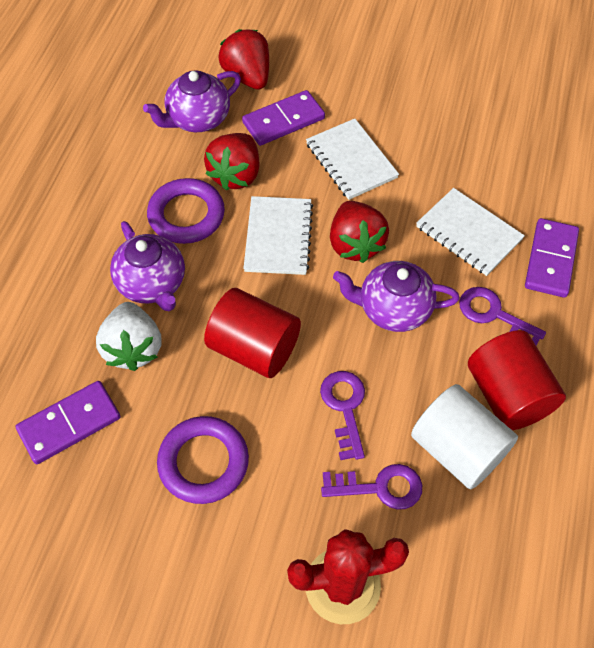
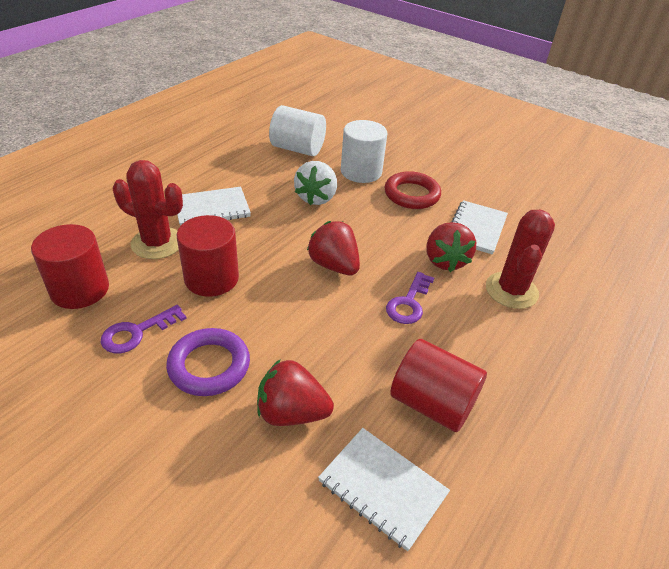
purple domino: 3 -> 0
purple key: 3 -> 2
purple ring: 2 -> 1
purple teapot: 3 -> 0
red cactus: 1 -> 2
red cylinder: 2 -> 3
red ring: 0 -> 1
white cylinder: 1 -> 2

